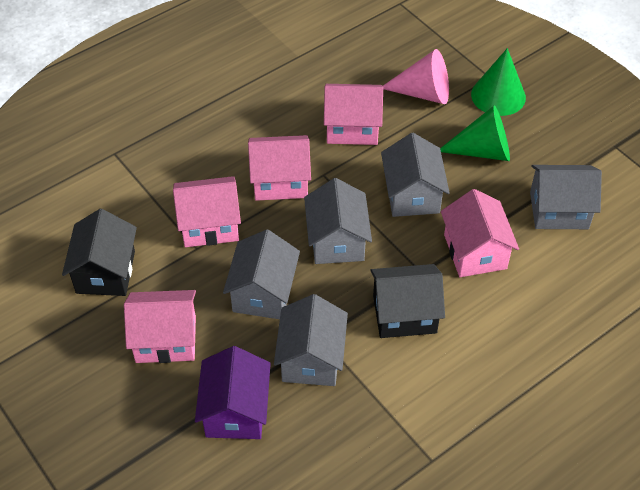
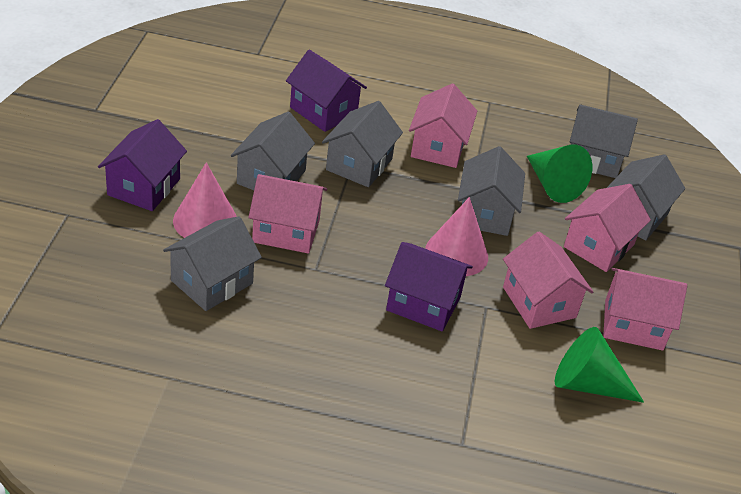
black house: 2 -> 0
grey house: 5 -> 6
pink cone: 1 -> 2
purple house: 1 -> 3

